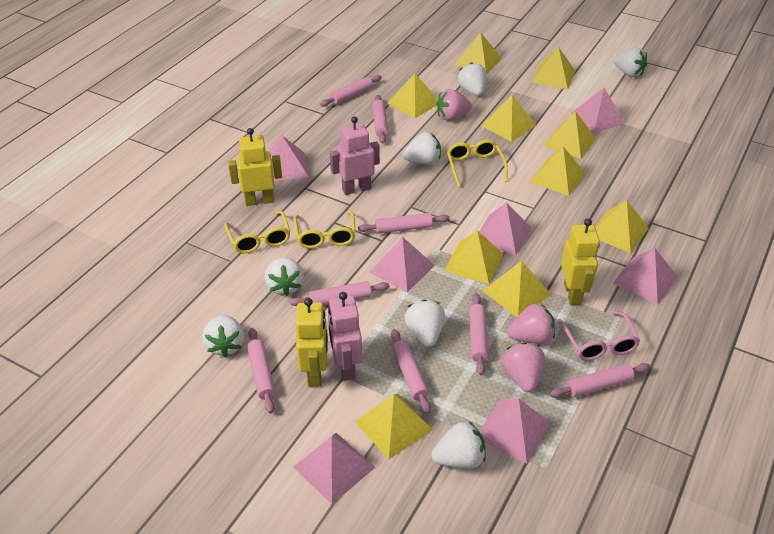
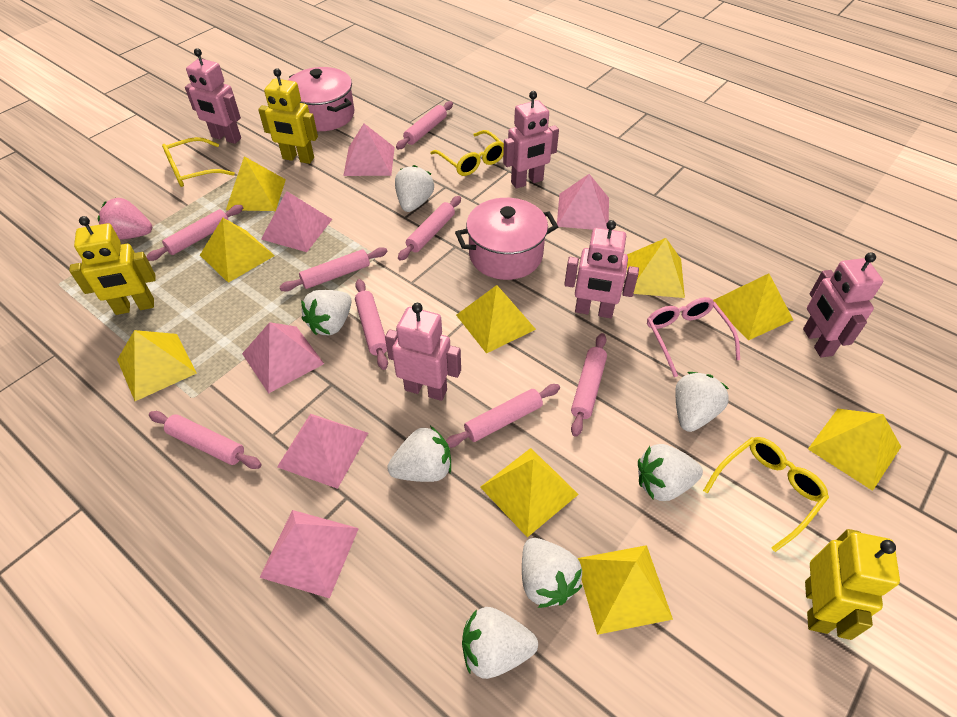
pink pot: 0 -> 2
pink pyramid: 7 -> 6
pink robot: 2 -> 5
pink strawberry: 3 -> 1
yellow pyramid: 10 -> 9

